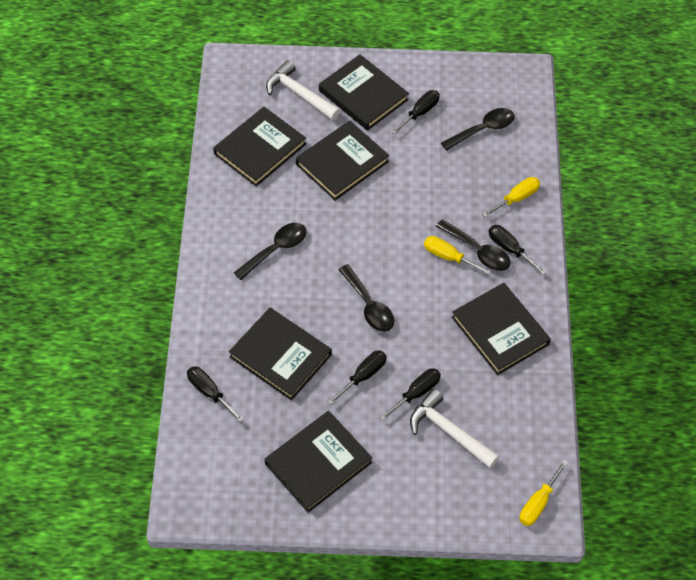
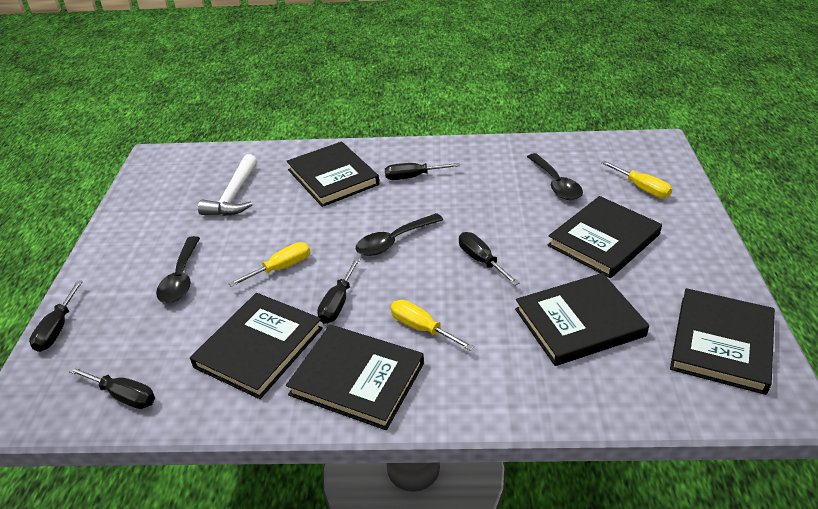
black spoon: 4 -> 3
white hammer: 2 -> 1

